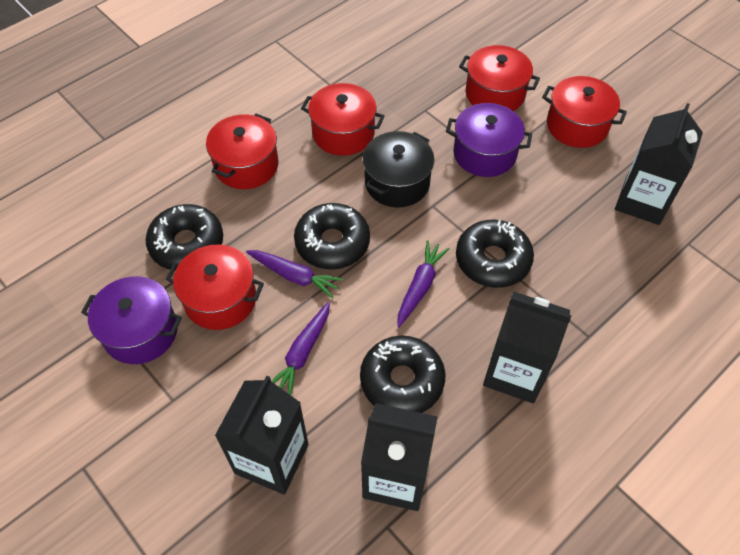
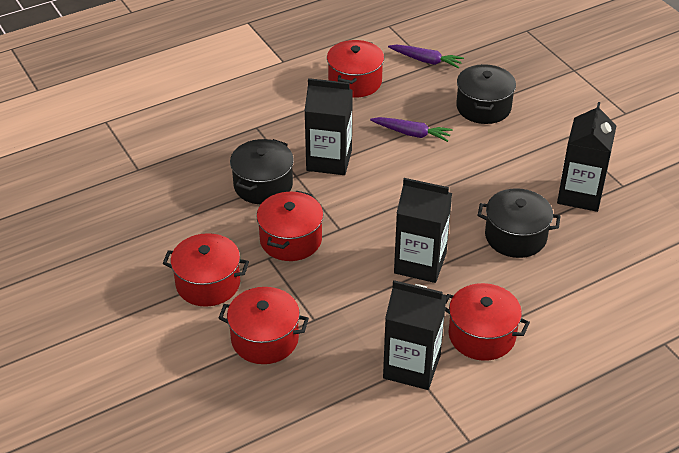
black donut: 4 -> 0
black pot: 1 -> 3
purple carrot: 3 -> 2
purple pot: 2 -> 0

